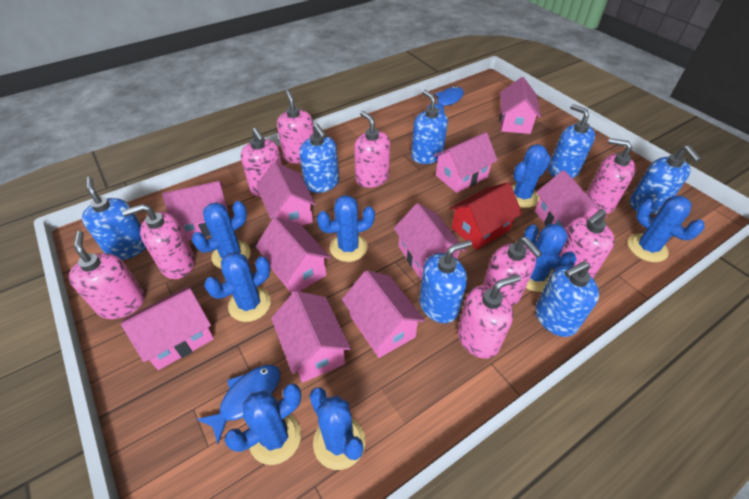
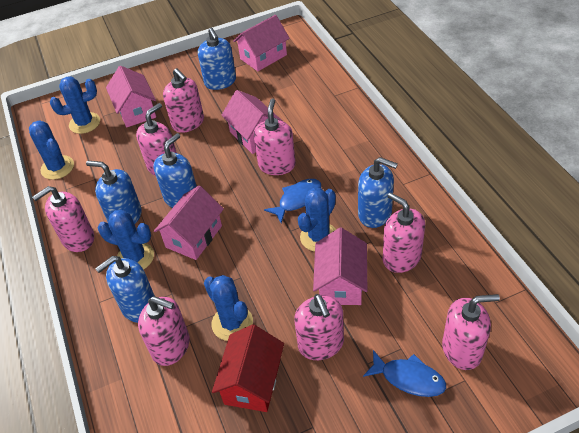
blue cactus: 8 -> 5
blue soap dispenser: 7 -> 5
pink house: 10 -> 5
pink soap dispenser: 9 -> 8

